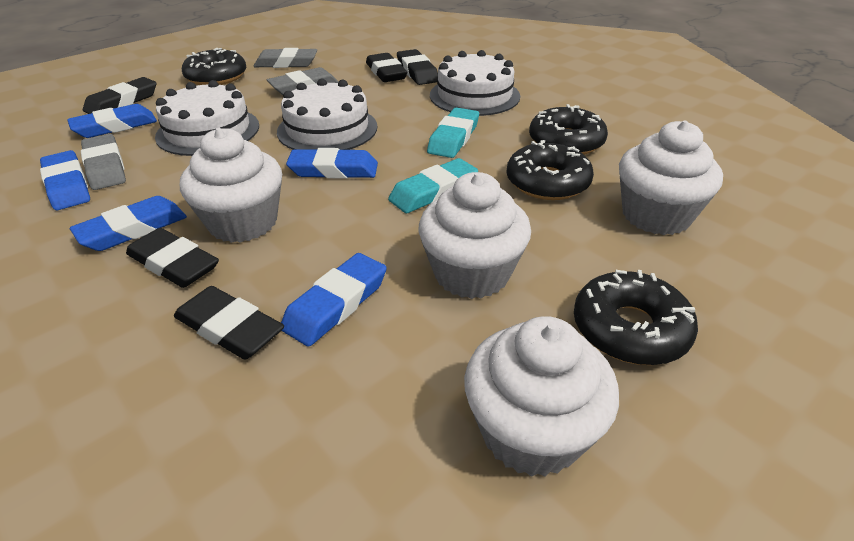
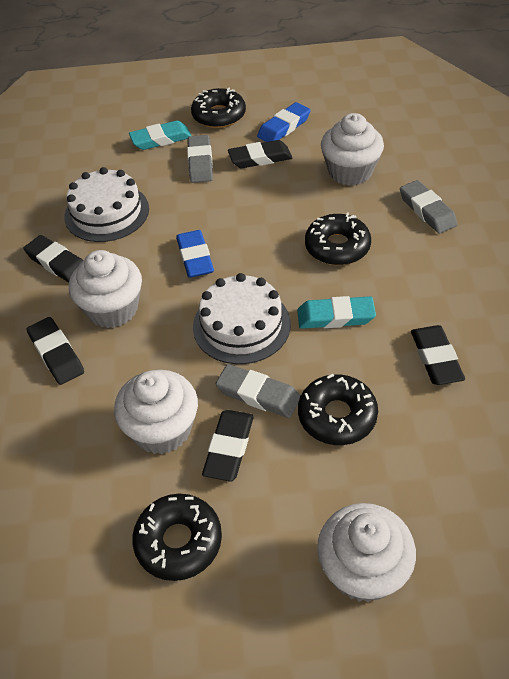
blue eraser: 5 -> 2
white cake: 3 -> 2

